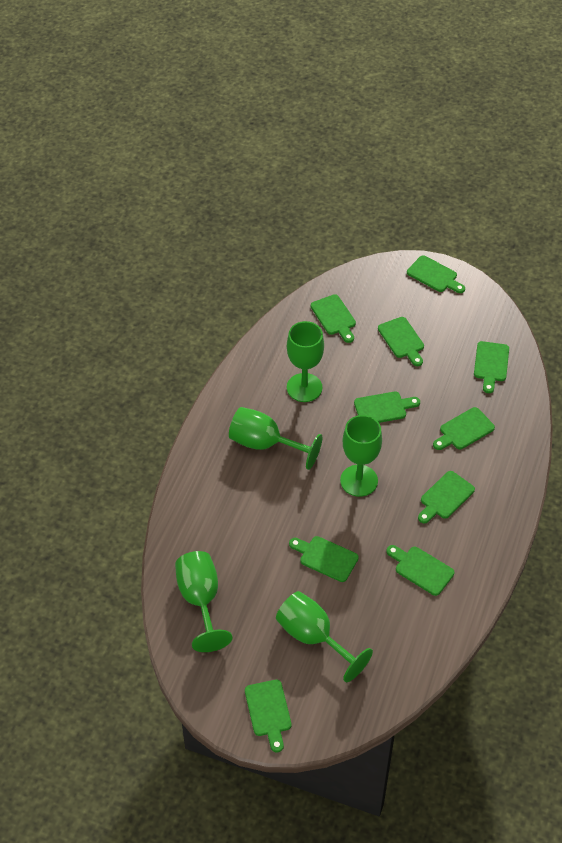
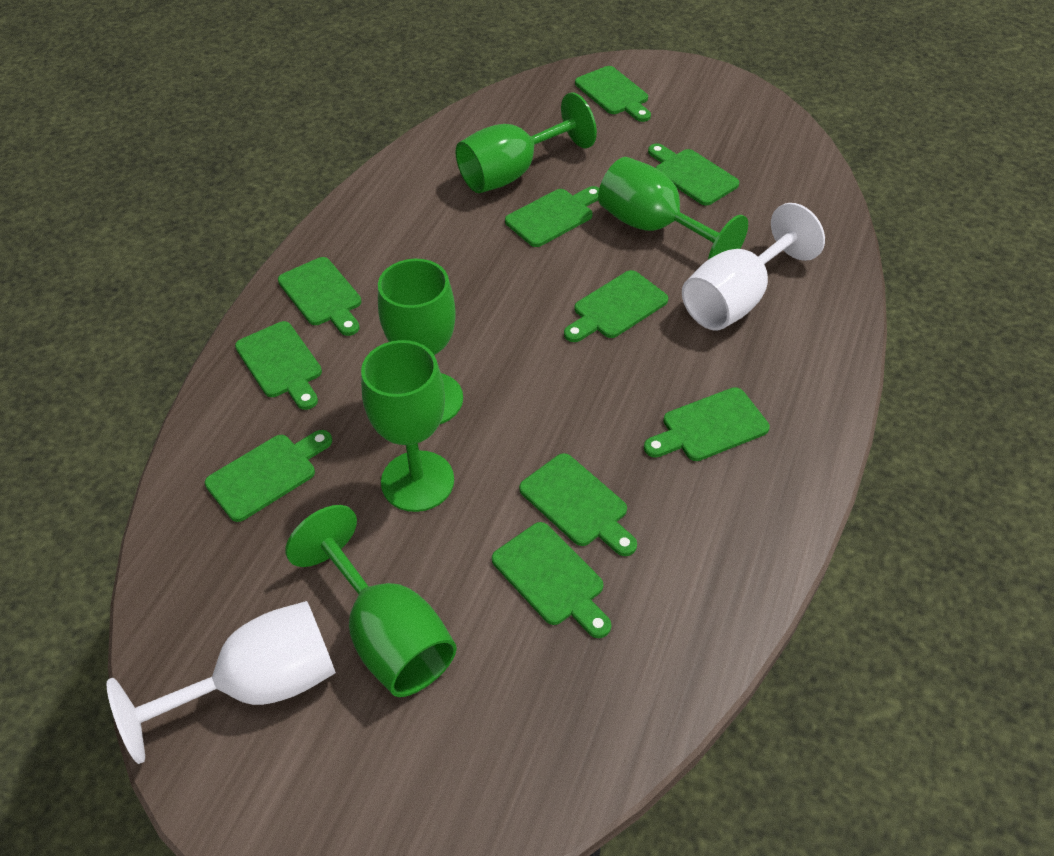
white goblet: 0 -> 2

